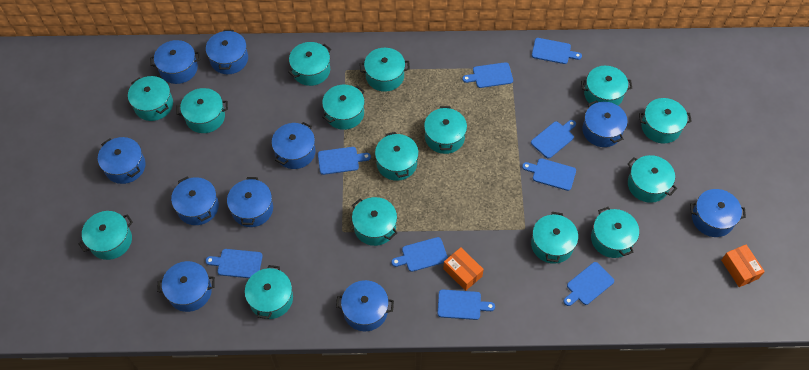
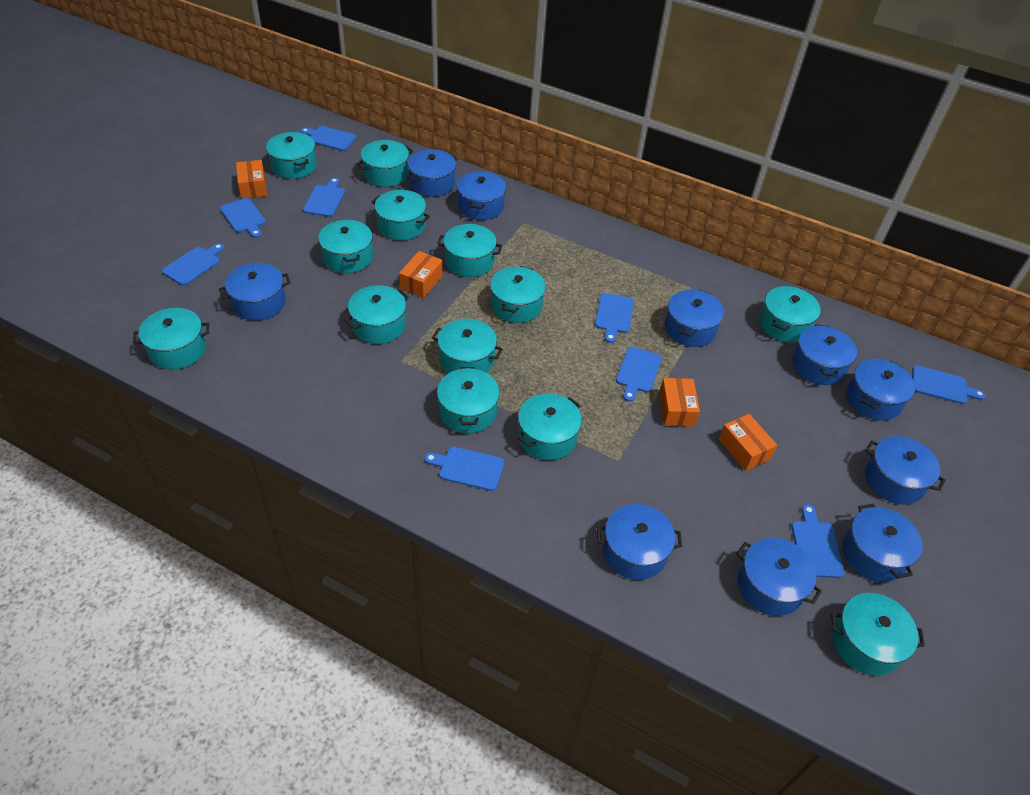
orange box: 2 -> 4
turquoise pot: 15 -> 13

